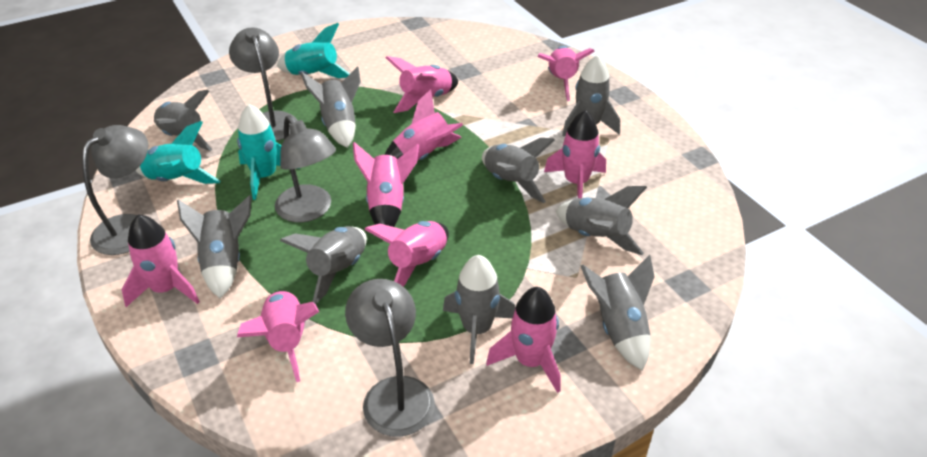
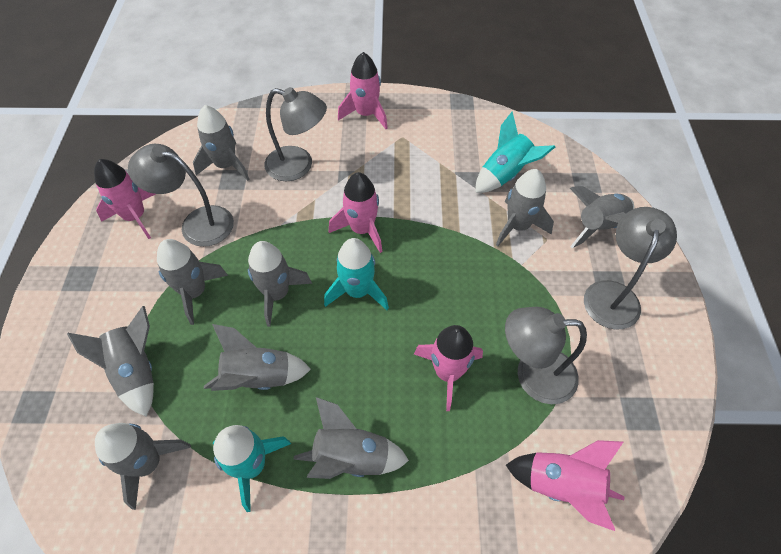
pink rocket: 9 -> 5

